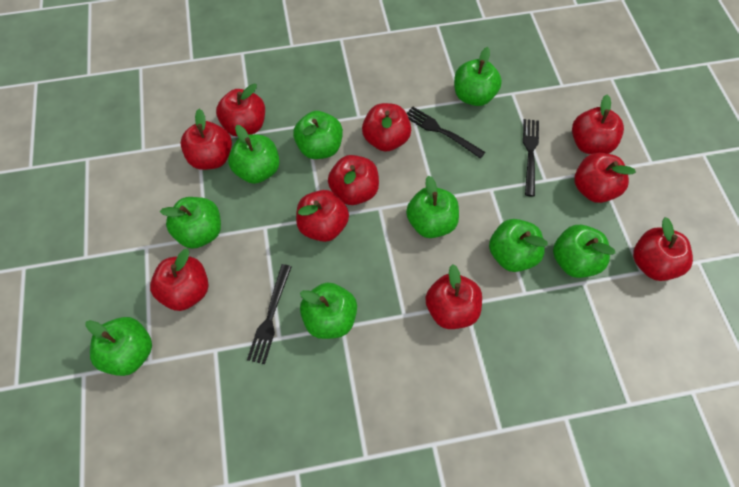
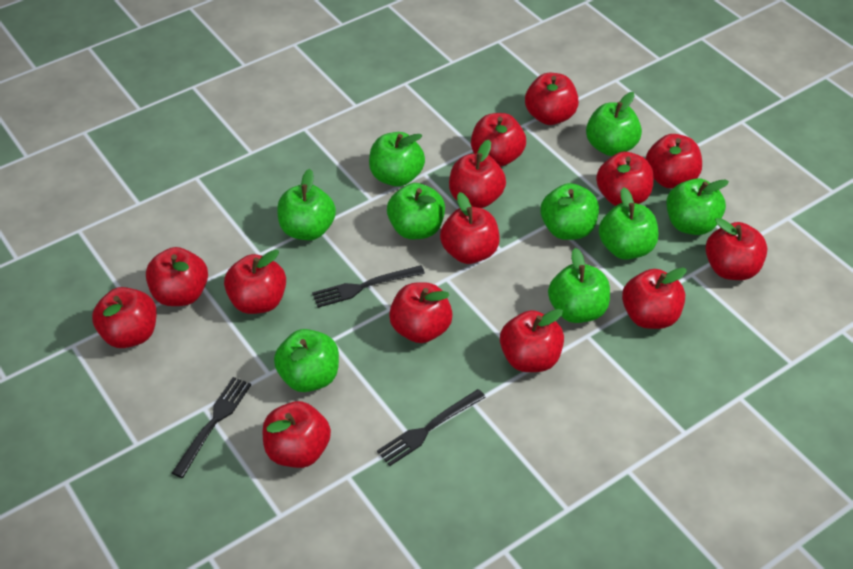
red apple: 10 -> 14

